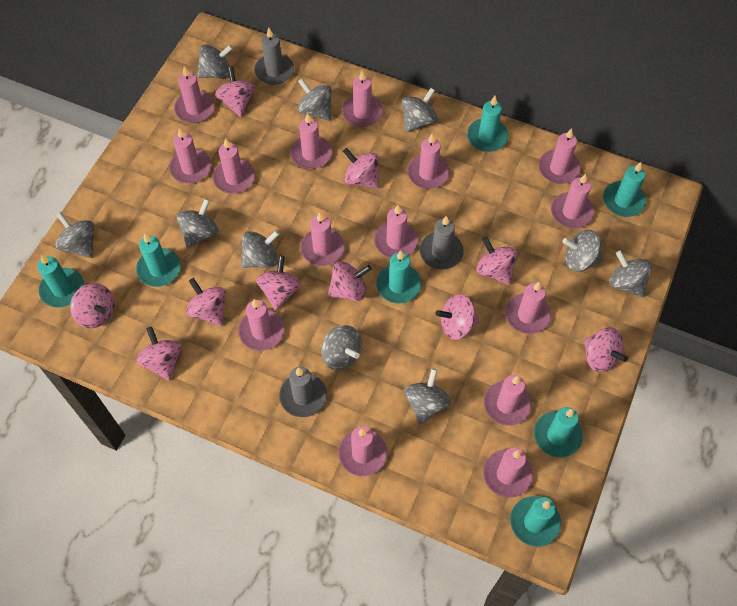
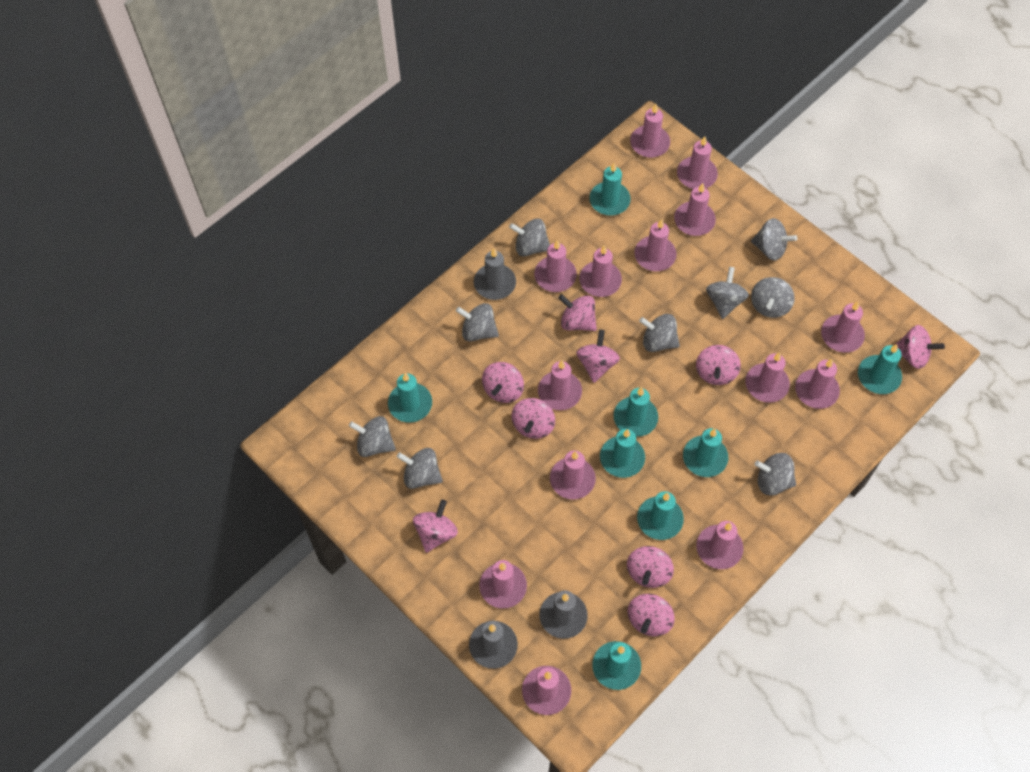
grey spinning top: 10 -> 9
pink candle: 15 -> 14
pink spinning top: 10 -> 9
turquoise candle: 7 -> 8

